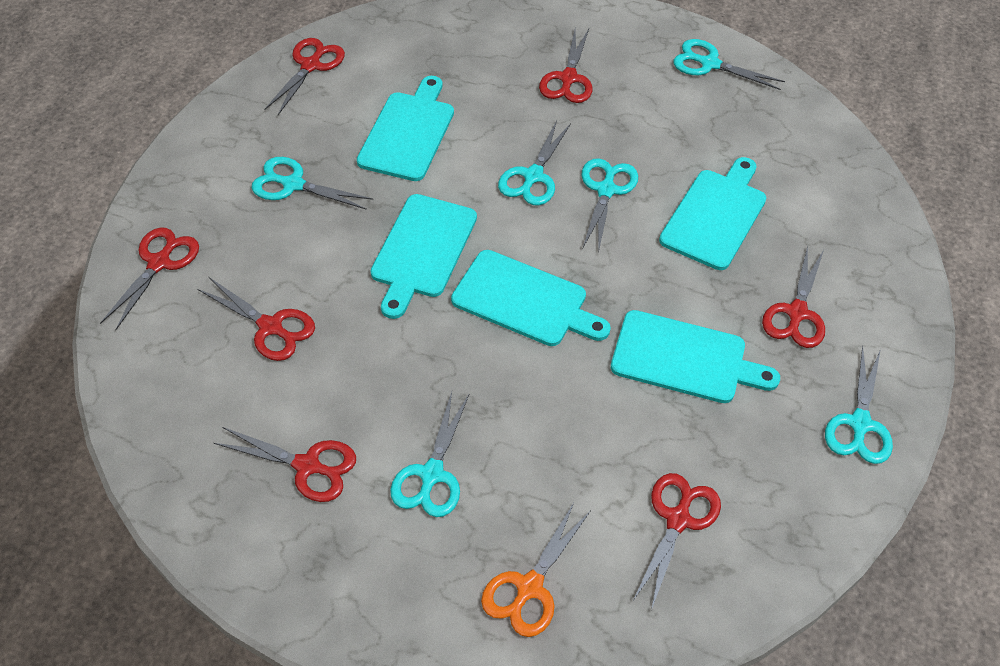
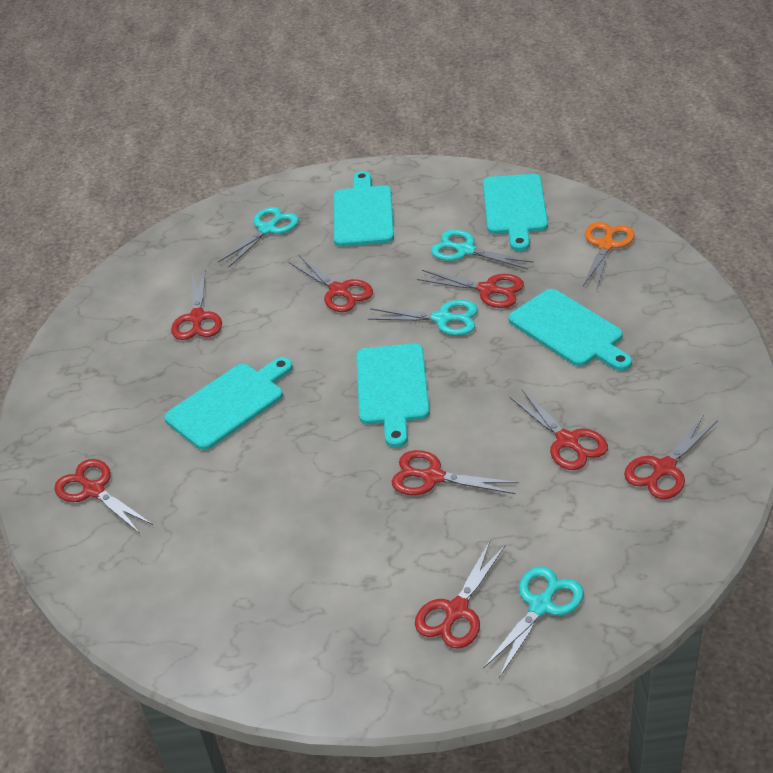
red scissors: 7 -> 8
turquoise scissors: 6 -> 4

